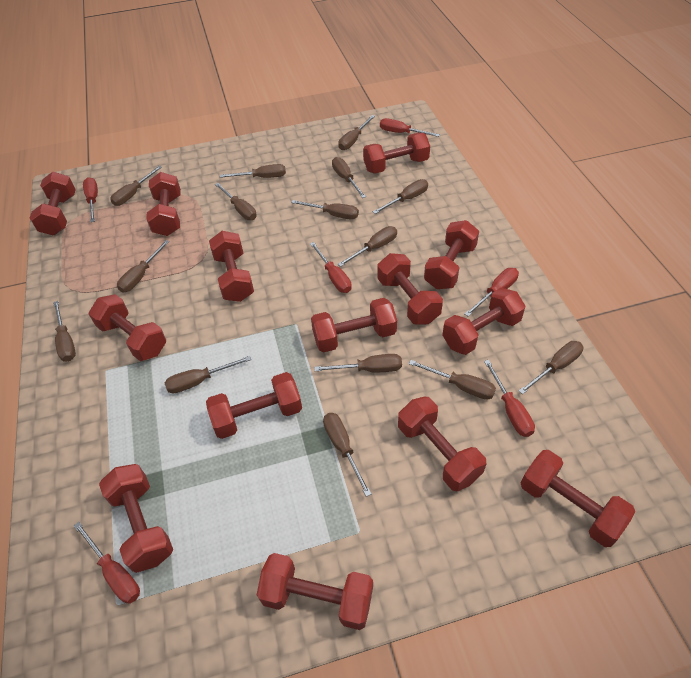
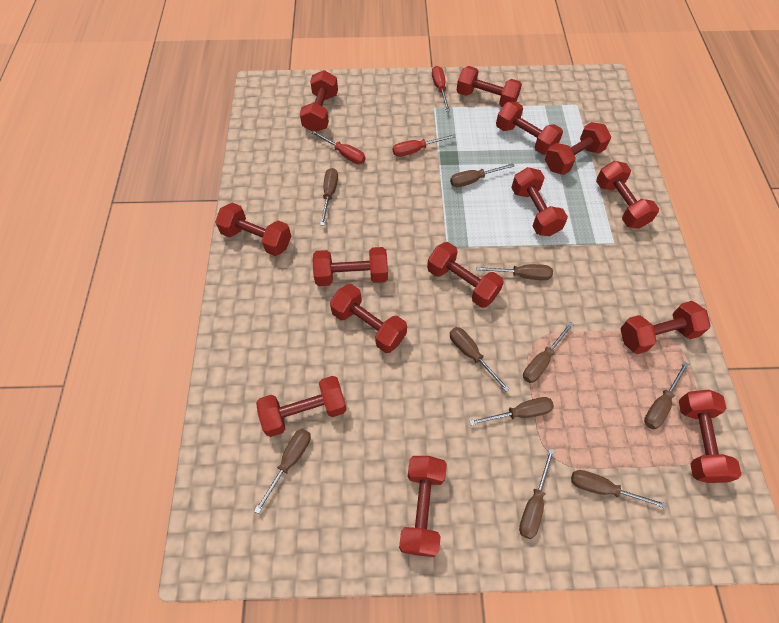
brown screwdriver: 15 -> 10
red screwdriver: 6 -> 3

